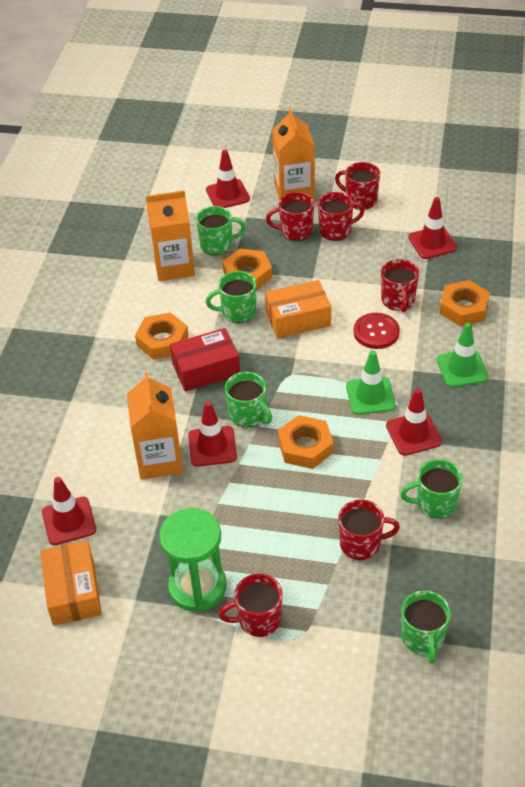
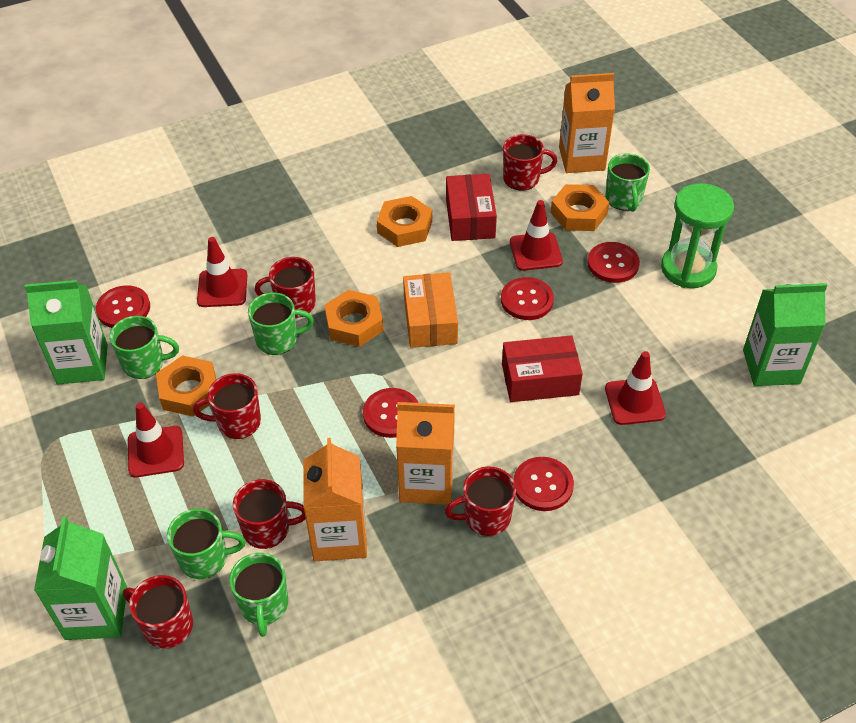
green carton: 0 -> 3
green traffic cone: 2 -> 0
orange box: 2 -> 1
red box: 1 -> 2
red button: 1 -> 5
red traffic cone: 5 -> 4

